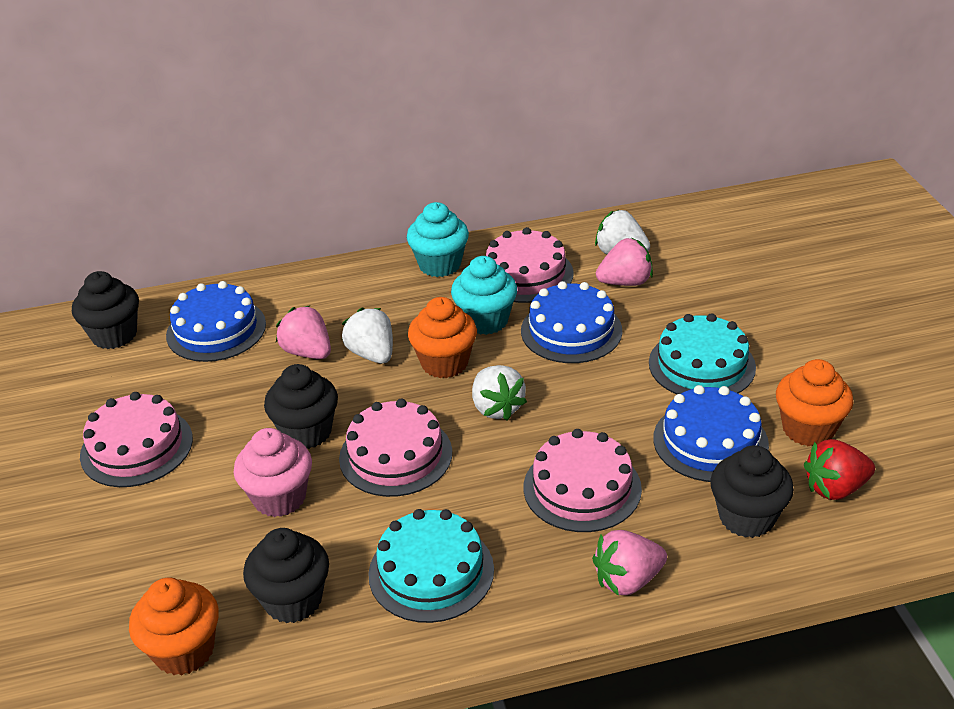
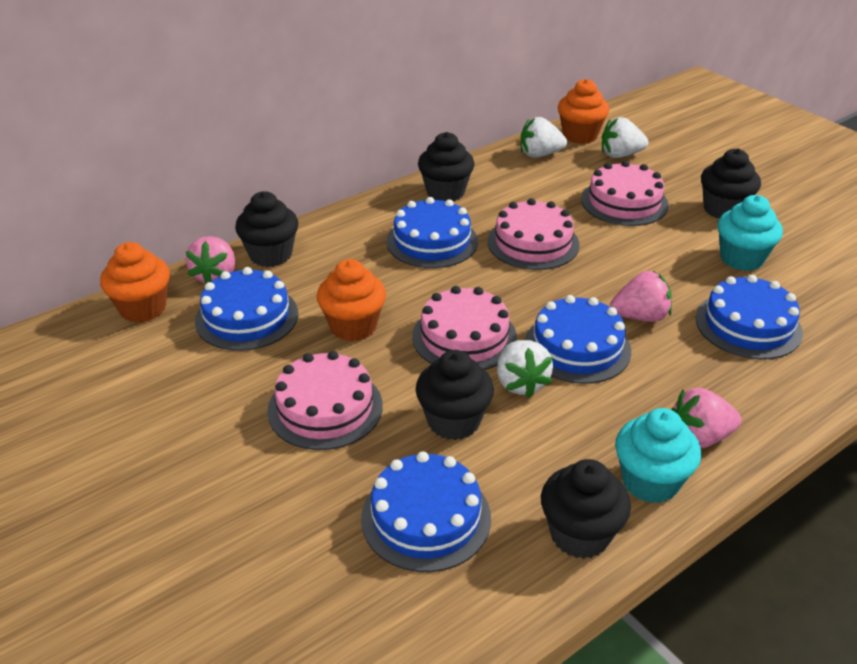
black cupcake: 4 -> 5
blue cake: 3 -> 5
pink cupcake: 1 -> 0
red strawberry: 1 -> 0
turquoise cake: 2 -> 0

